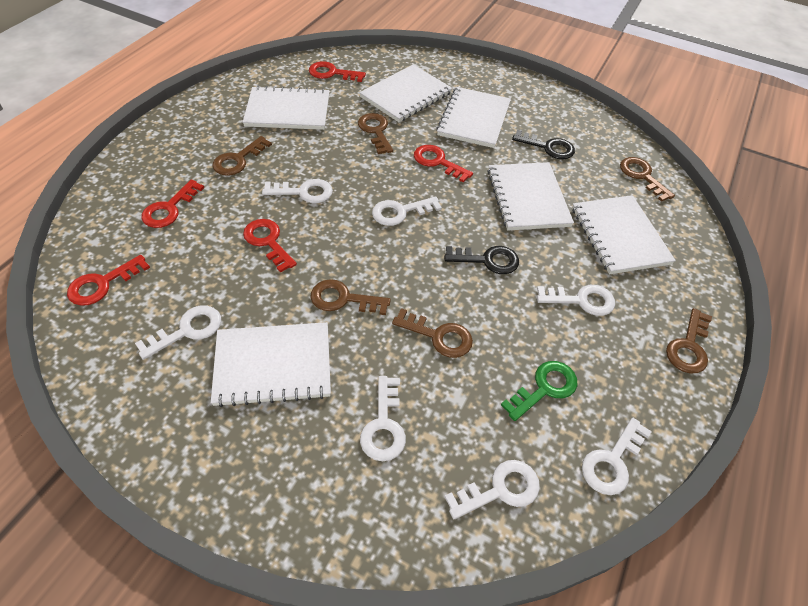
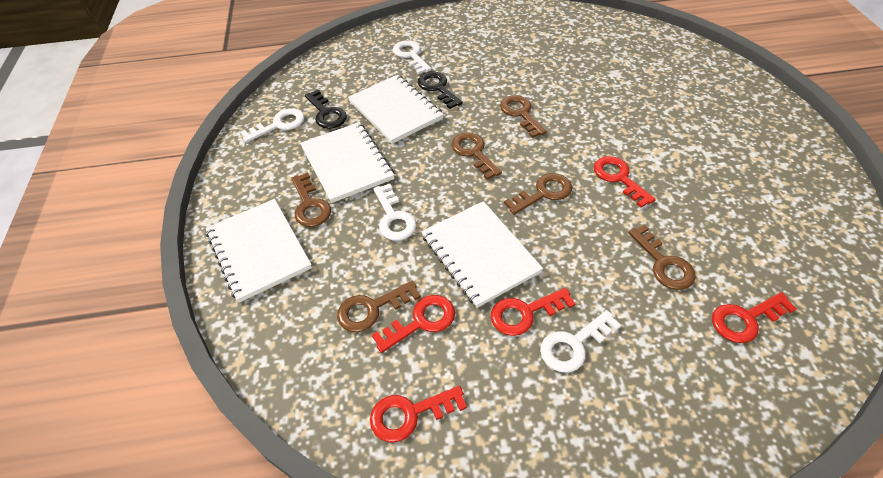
green key: 1 -> 0
white key: 7 -> 4
white notebook: 6 -> 4

